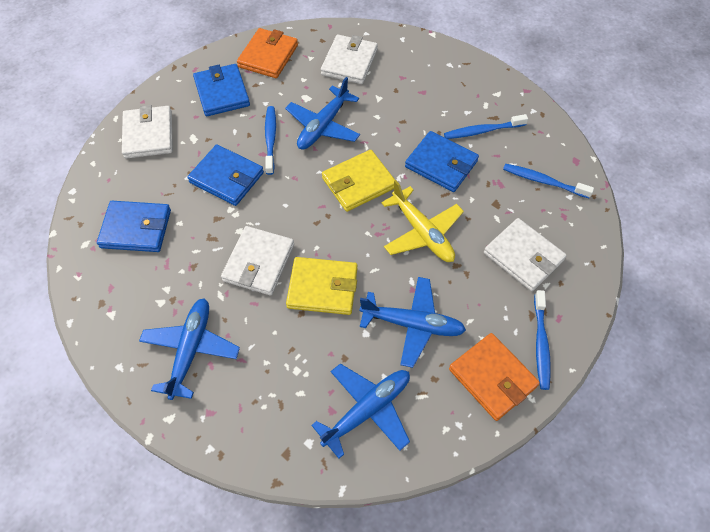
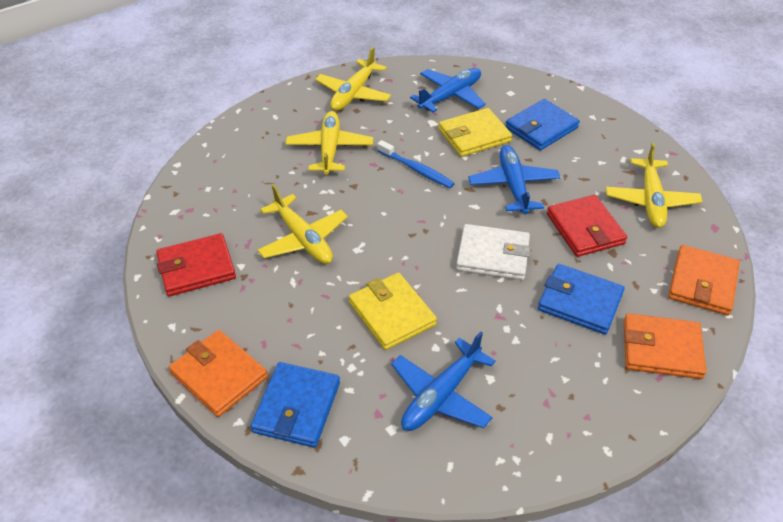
blue plane: 4 -> 3
blue toothbrush: 4 -> 1
blue wallet: 4 -> 3
orange wallet: 2 -> 3
red wallet: 0 -> 2
white wallet: 4 -> 1
yellow plane: 1 -> 4

